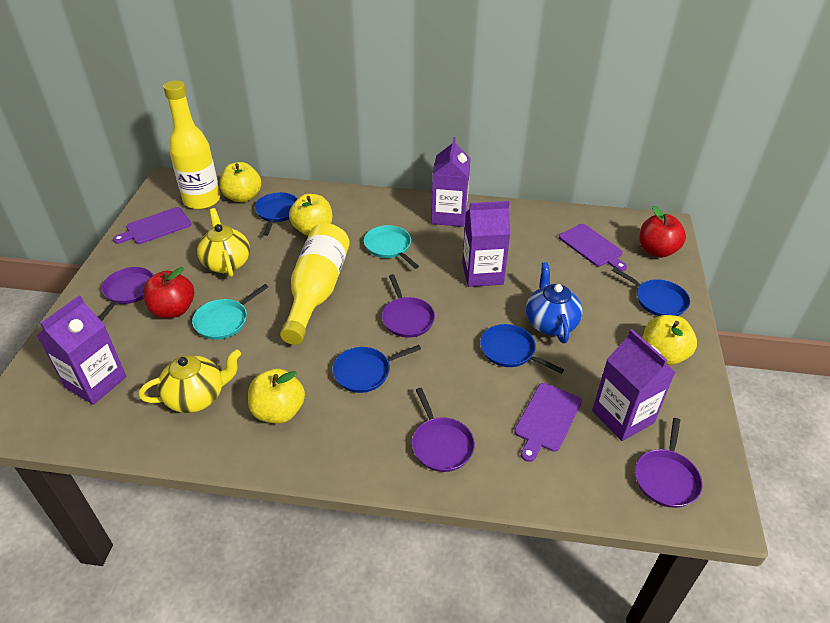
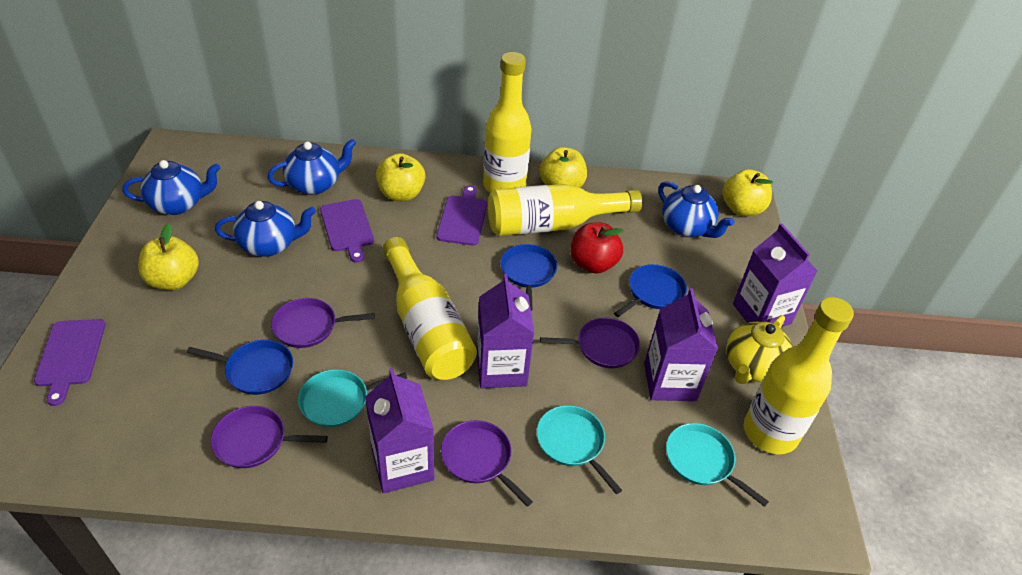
blue pan: 4 -> 3
blue teapot: 1 -> 4
red apple: 2 -> 1
turquoise pan: 2 -> 3
yellow bottle: 2 -> 4
yellow teapot: 2 -> 1

